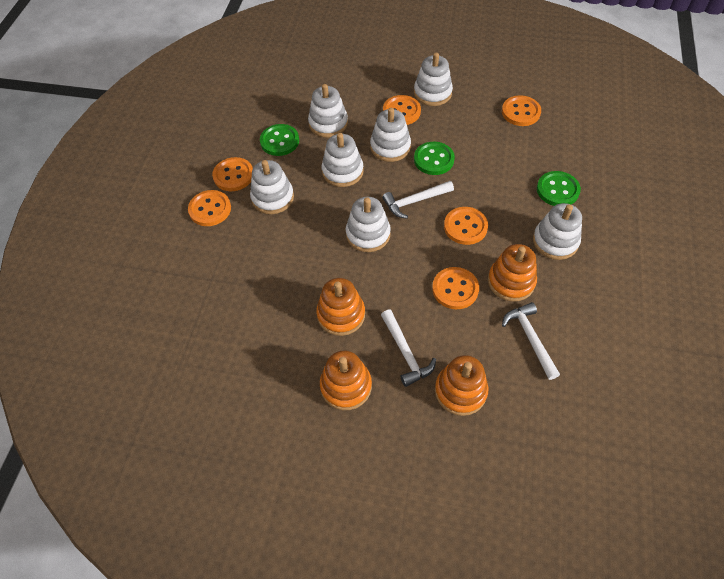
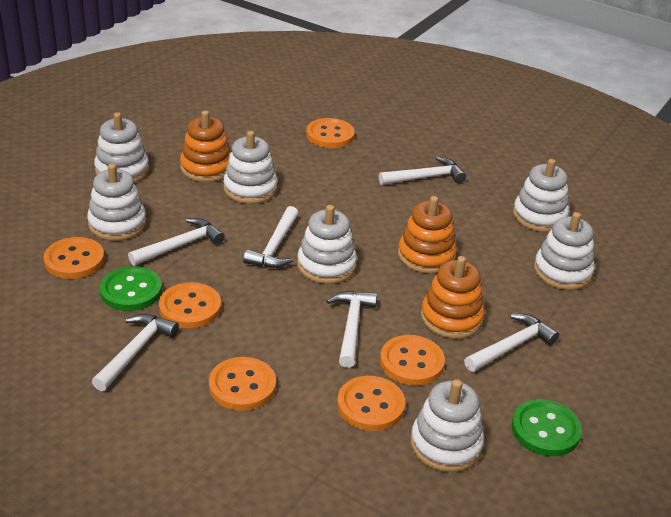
green button: 3 -> 2
orange stacking toy: 4 -> 3
white hammer: 3 -> 6

